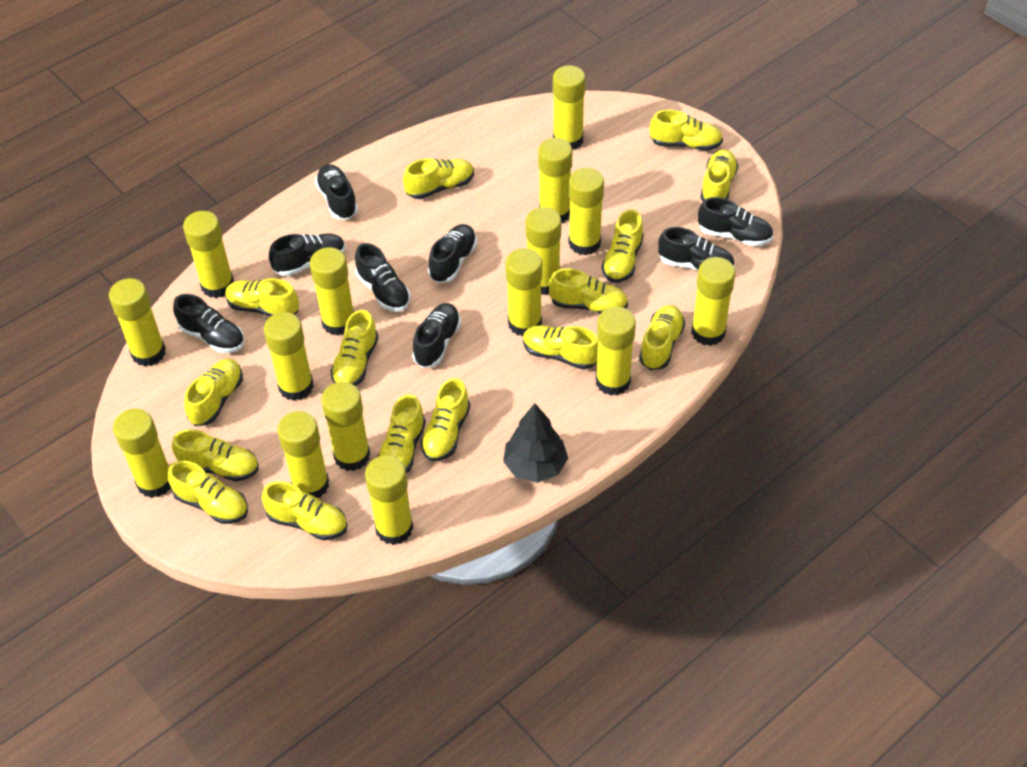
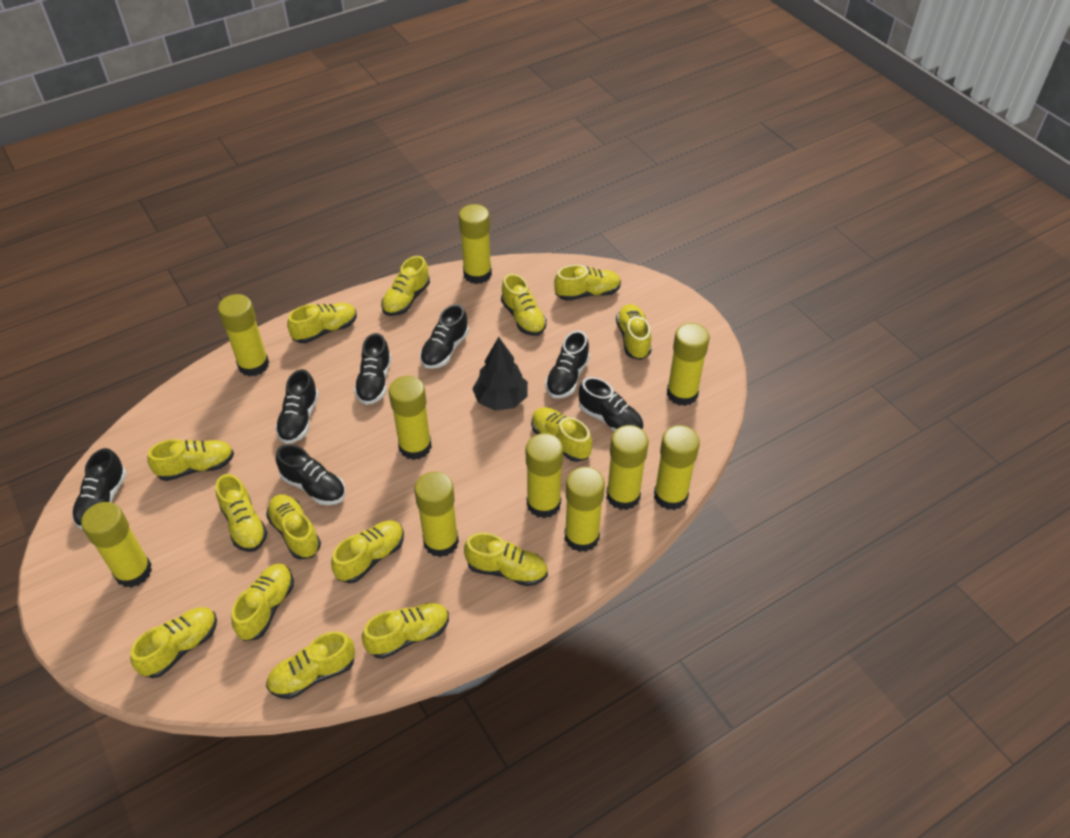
black shoe: 8 -> 7
yellow glue stick: 15 -> 10

